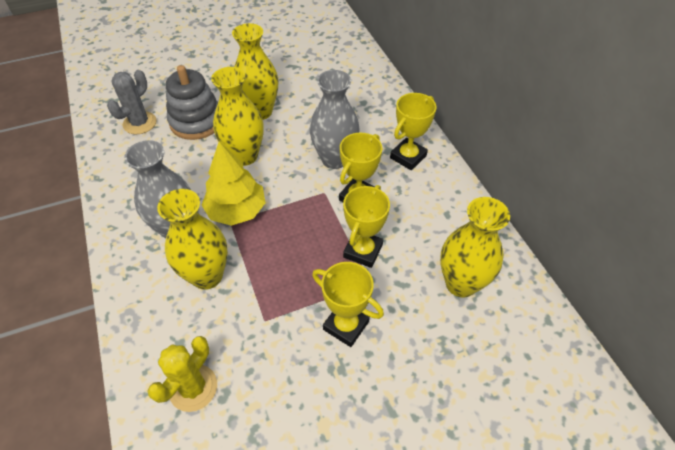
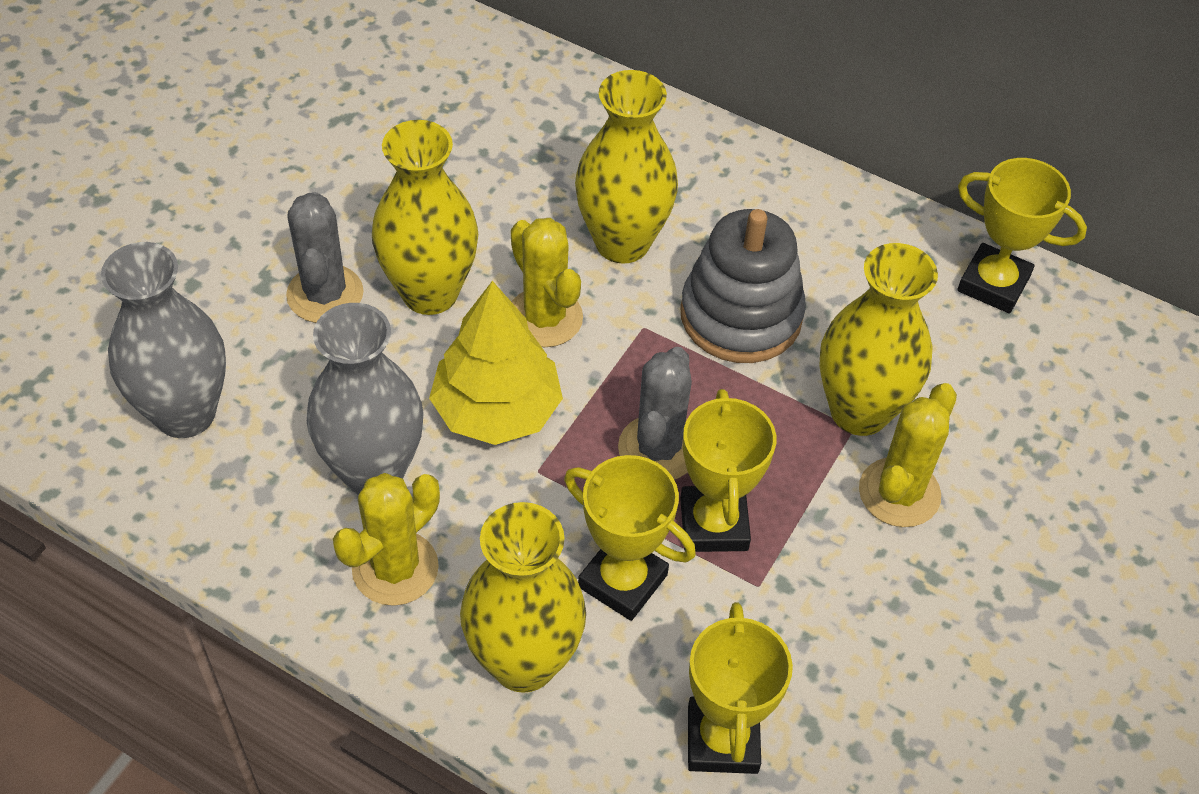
grey cactus: 1 -> 2
yellow cactus: 1 -> 3

